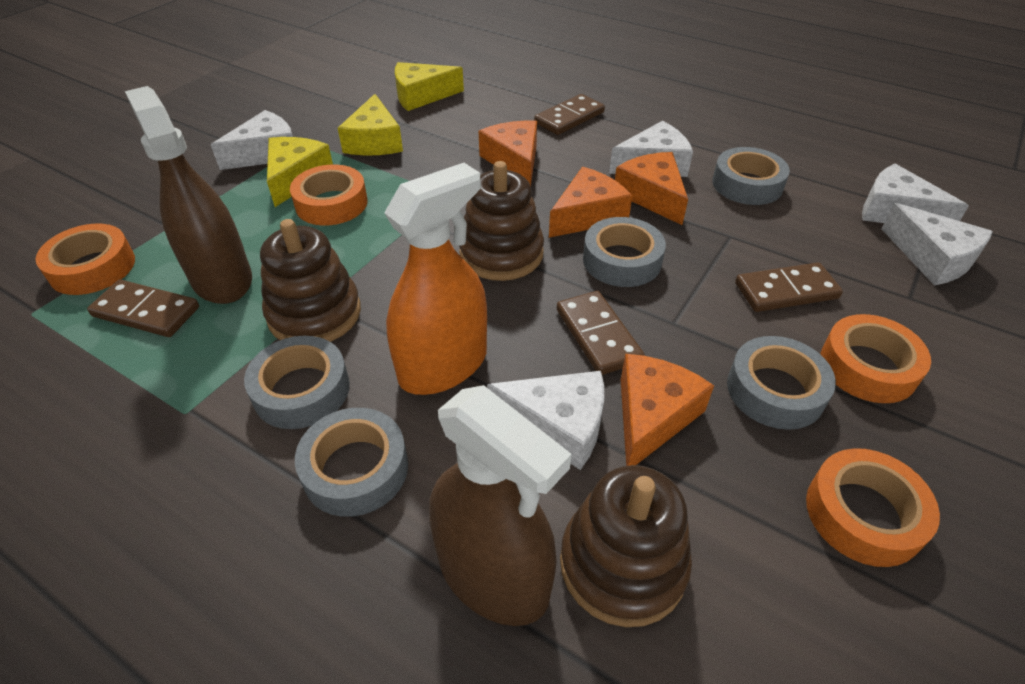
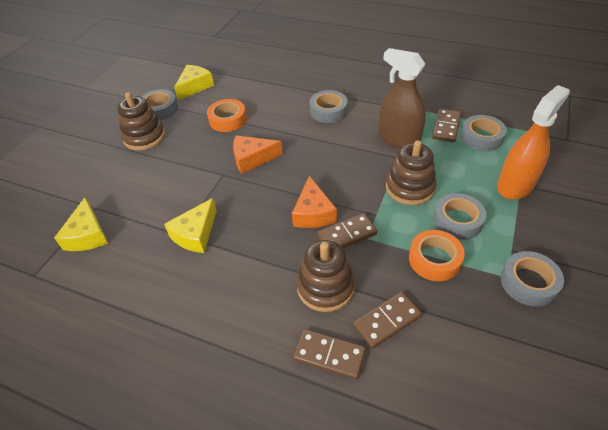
brown spray bottle: 2 -> 1
orange cheese: 4 -> 2
orange tape: 4 -> 2
white cheese: 5 -> 0

